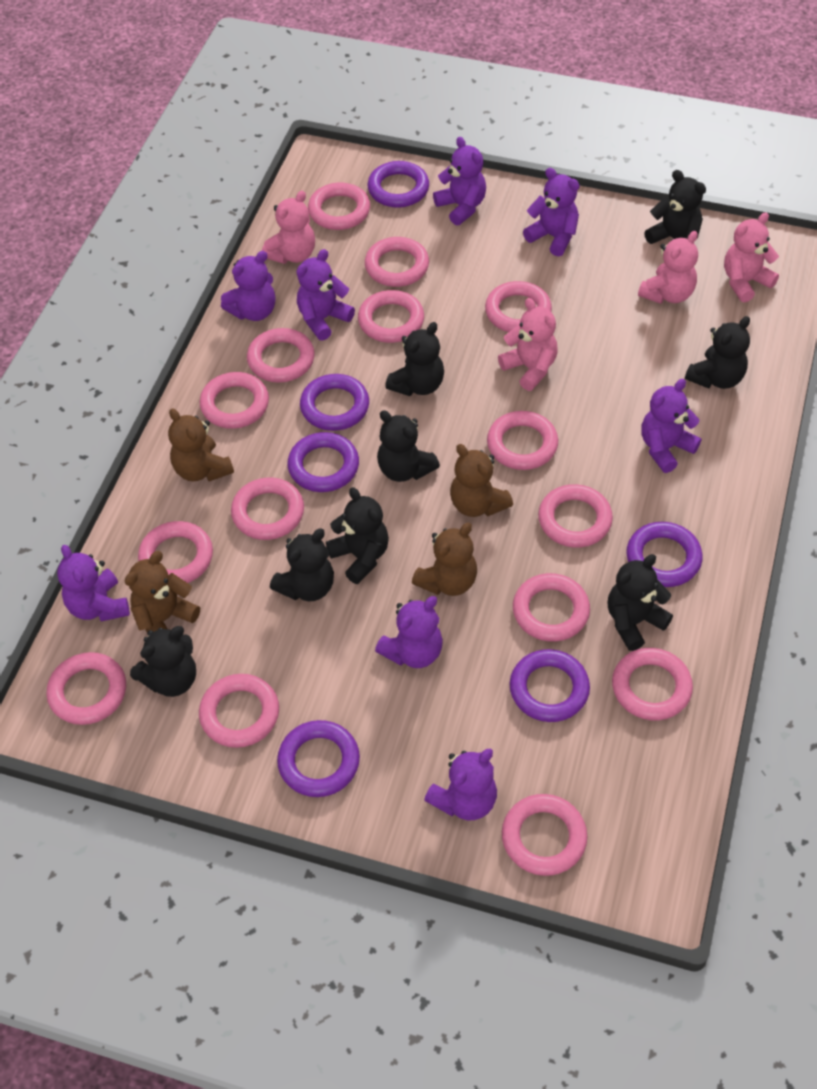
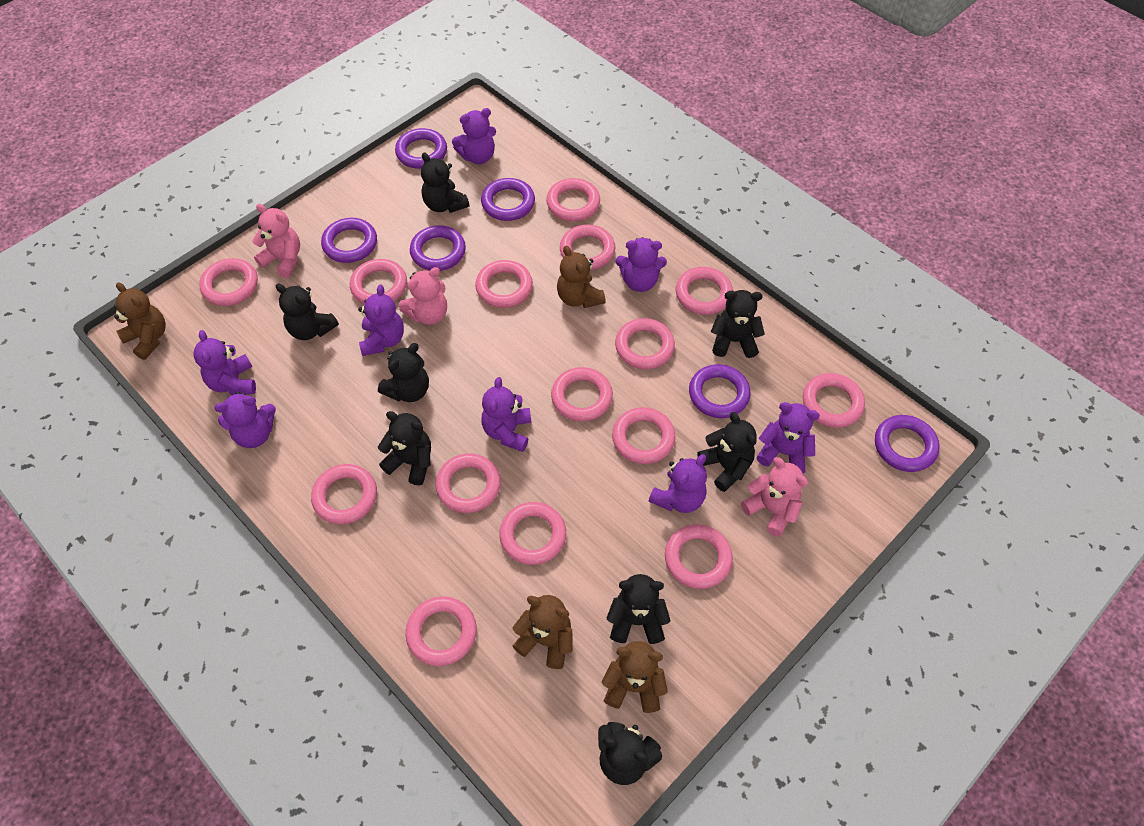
pink teddy bear: 4 -> 3

